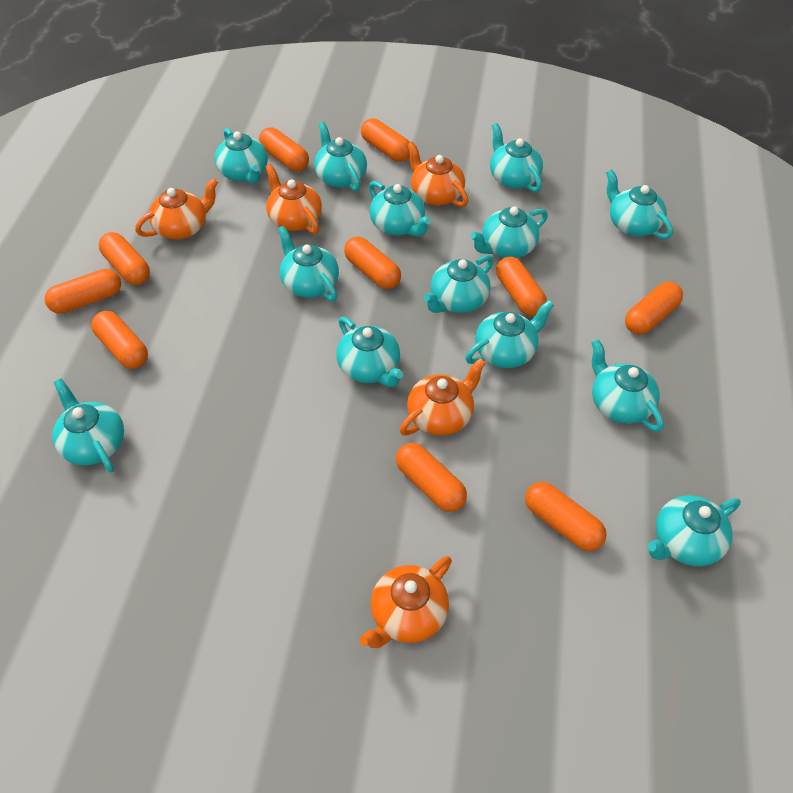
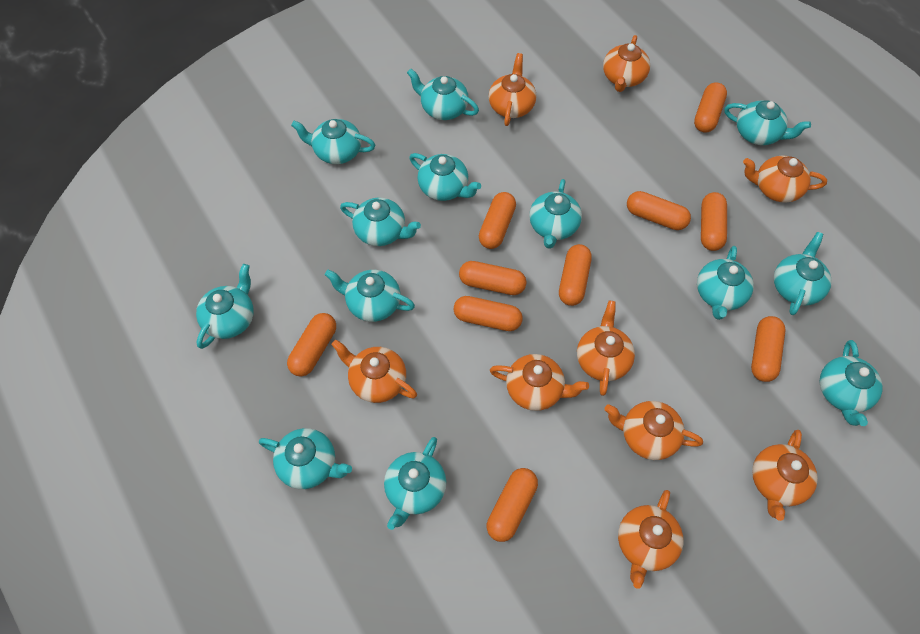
orange teapot: 5 -> 9

